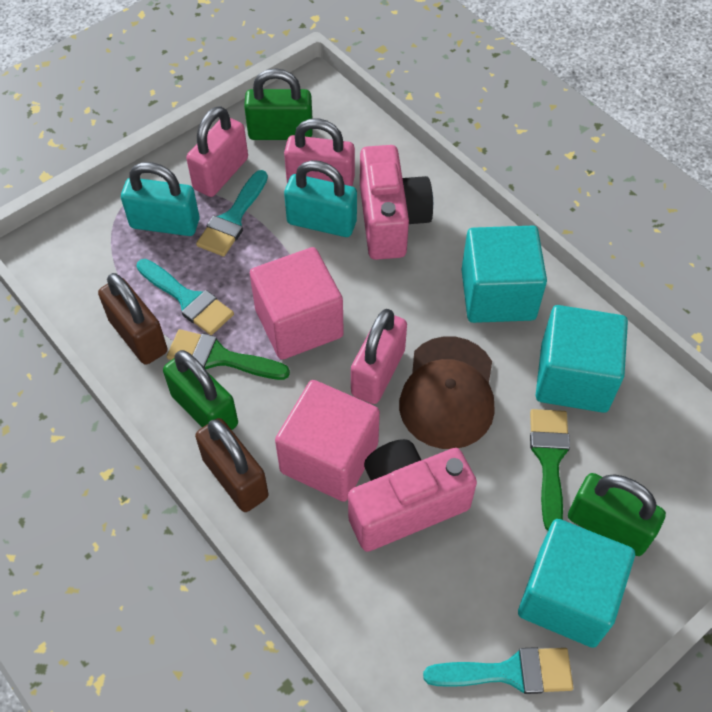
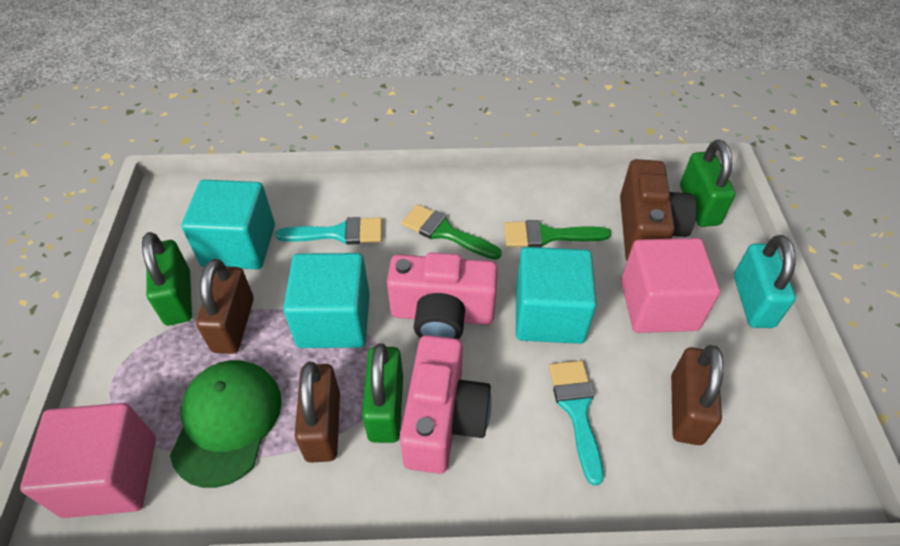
brown camera: 0 -> 1
brown cap: 1 -> 0
brown padlock: 2 -> 3
green cap: 0 -> 1
pink padlock: 3 -> 0
turquoise brush: 3 -> 2
turquoise padlock: 2 -> 1

